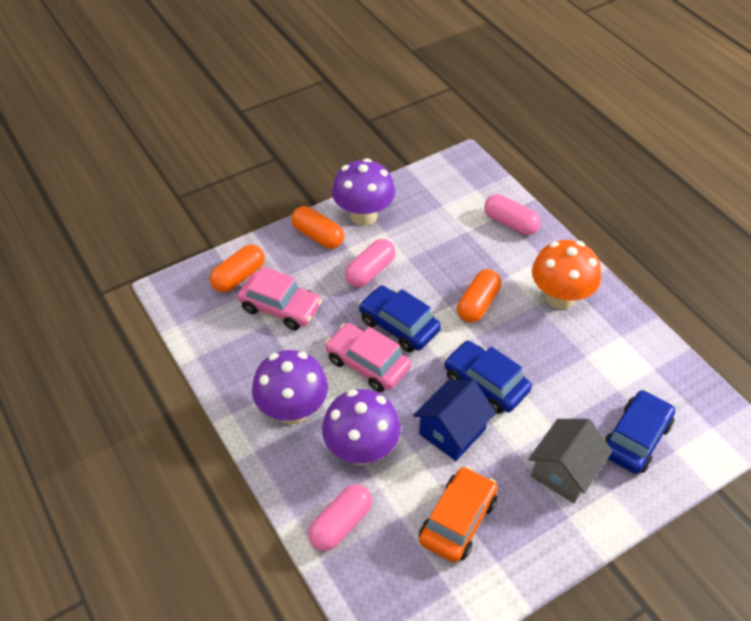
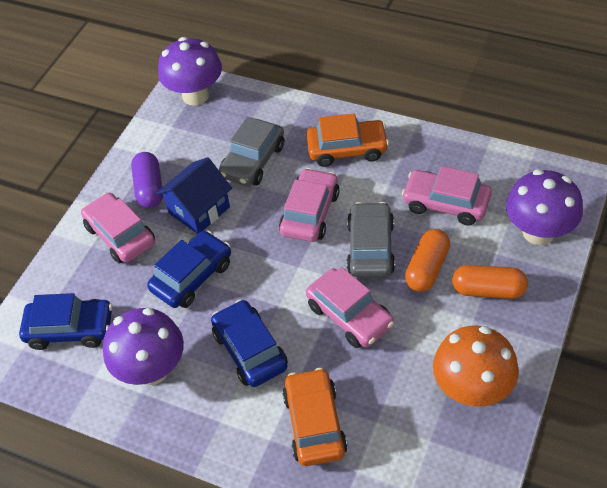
grey car: 0 -> 2
grey house: 1 -> 0
orange capsule: 3 -> 2
orange car: 1 -> 2
pink capsule: 3 -> 0
pink car: 2 -> 4
purple capsule: 0 -> 1

